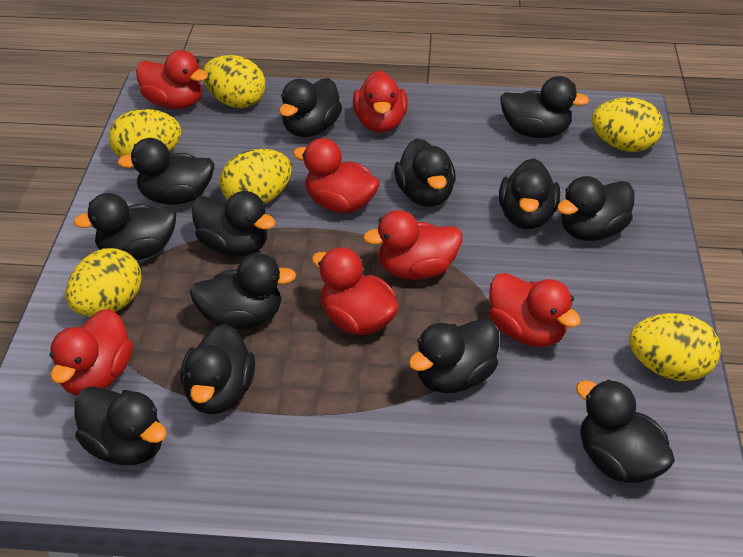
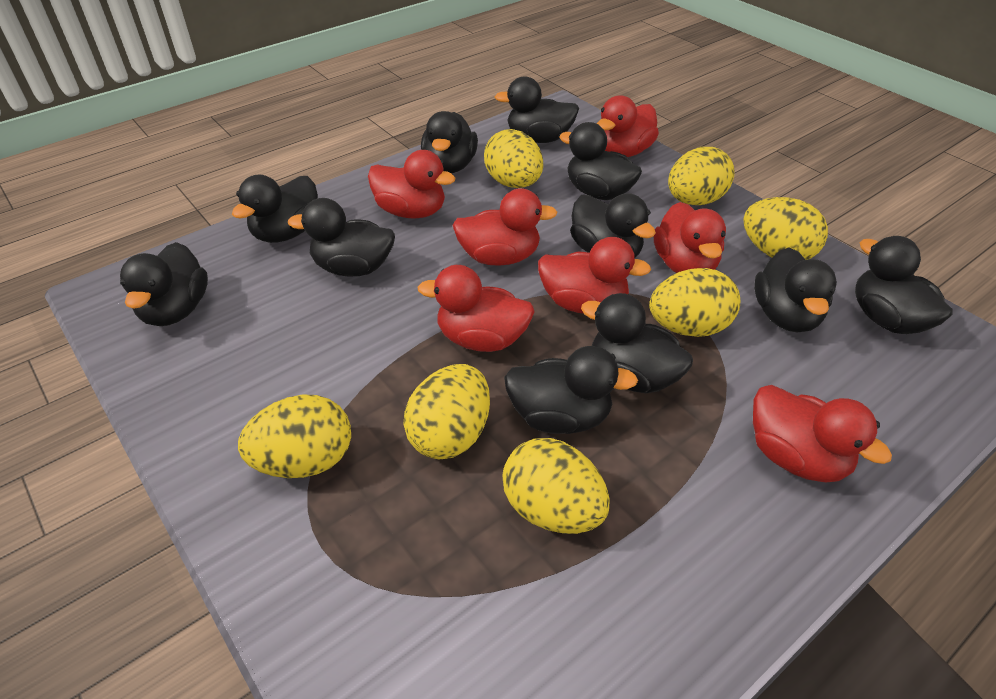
black duck: 13 -> 11
yellow egg: 6 -> 7

